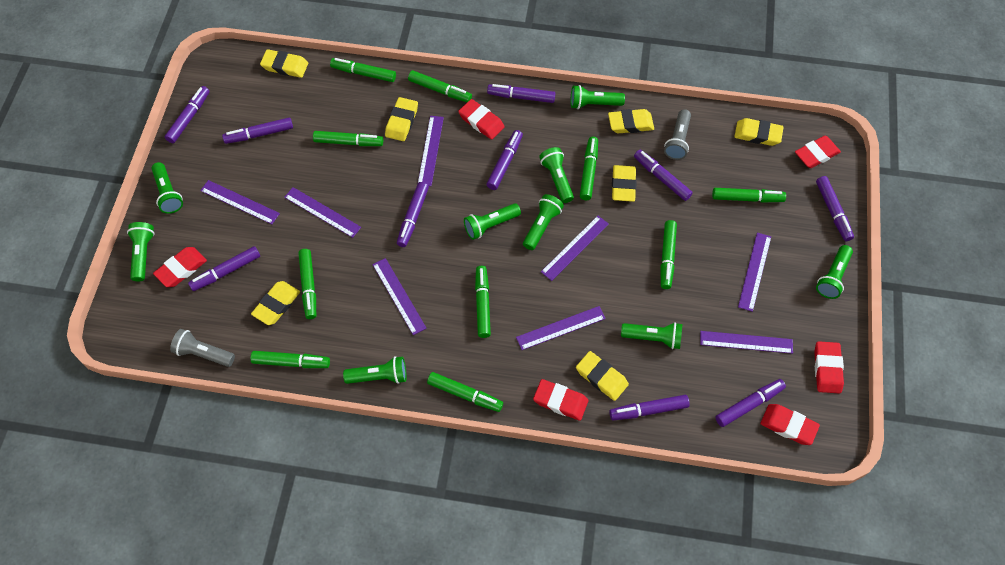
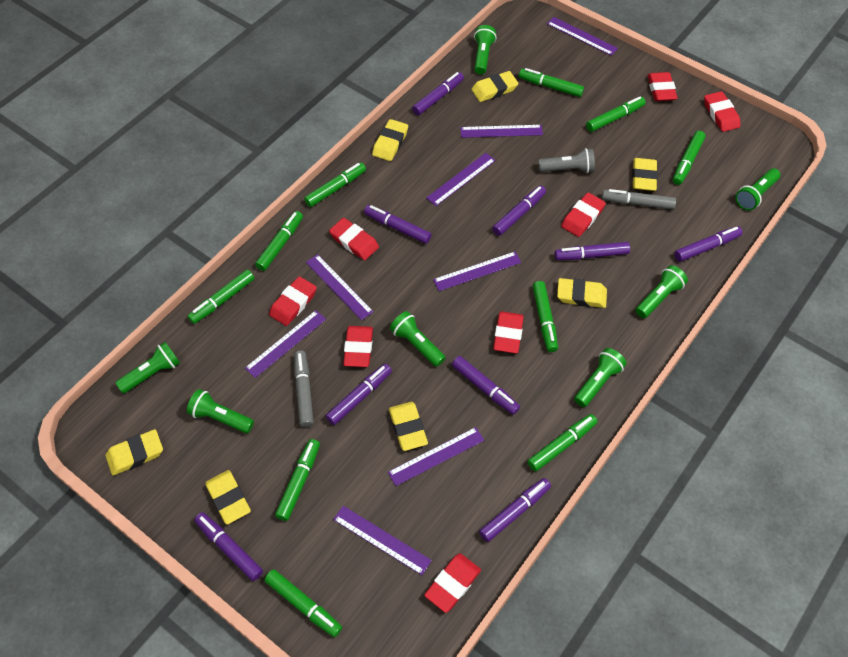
green flashlight: 9 -> 7
grey flashlight: 2 -> 1
grey marker: 0 -> 2
purple marker: 10 -> 9
red eraser: 6 -> 8

